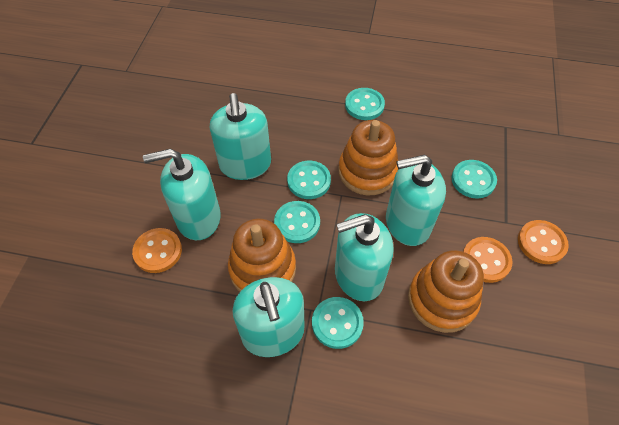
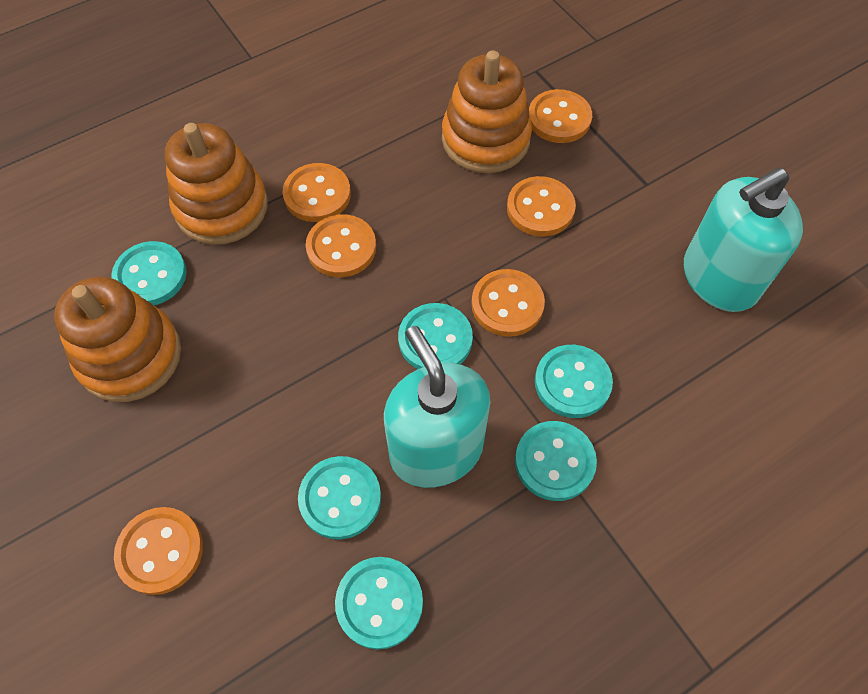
orange button: 3 -> 6
turquoise button: 5 -> 6
turquoise soap dispenser: 5 -> 2

